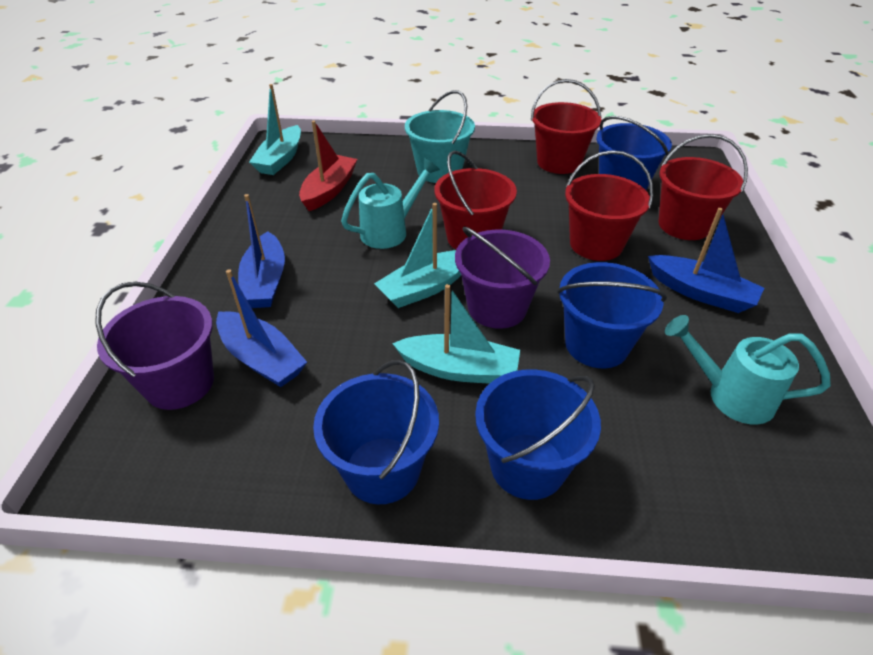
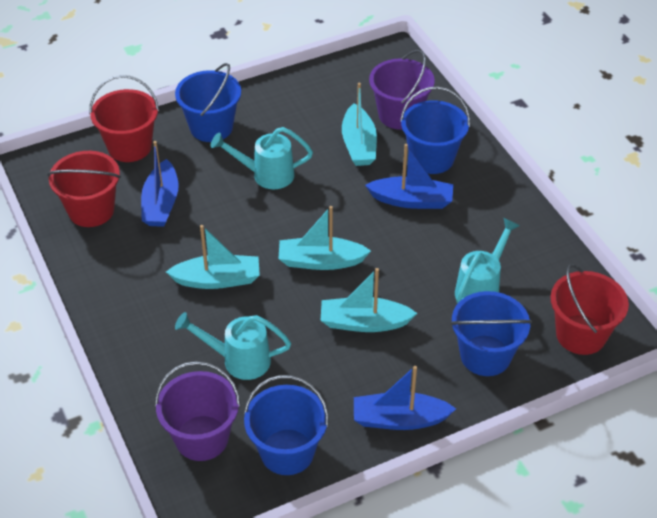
red boat: 1 -> 0
red bucket: 4 -> 3
turquoise boat: 3 -> 4
turquoise bucket: 1 -> 0
turquoise watering can: 2 -> 3

